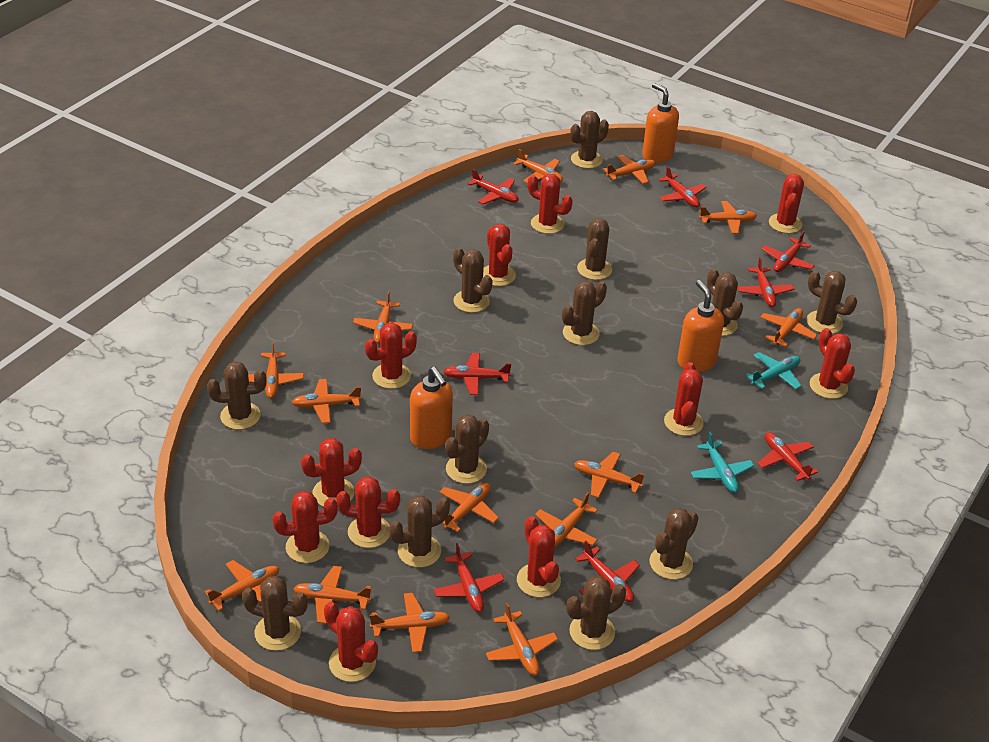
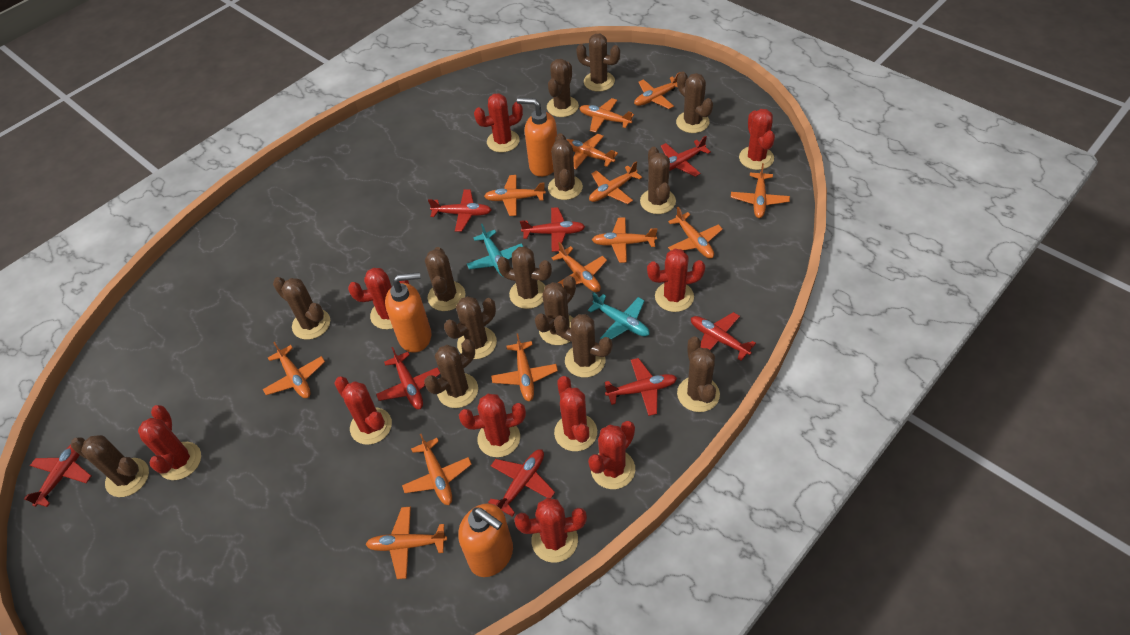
brown cactus: 12 -> 14
orange plane: 14 -> 13
red cactus: 11 -> 10

